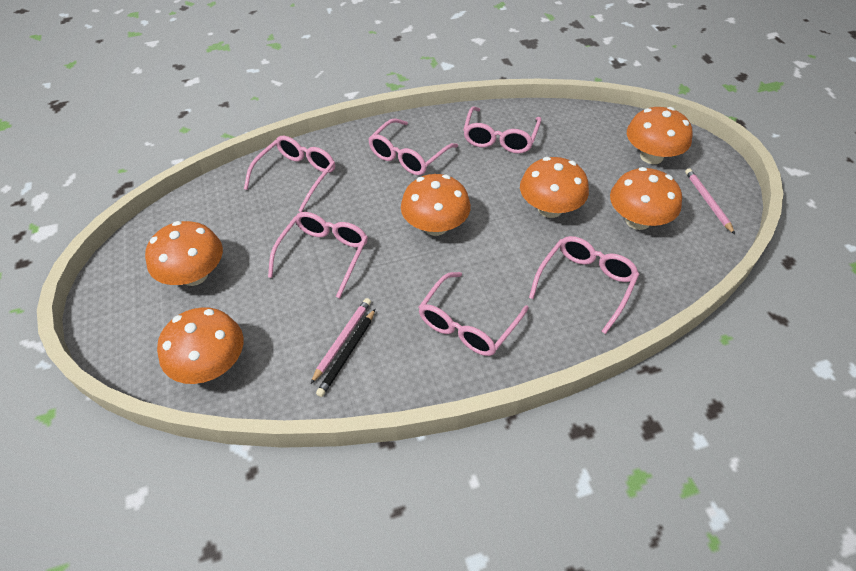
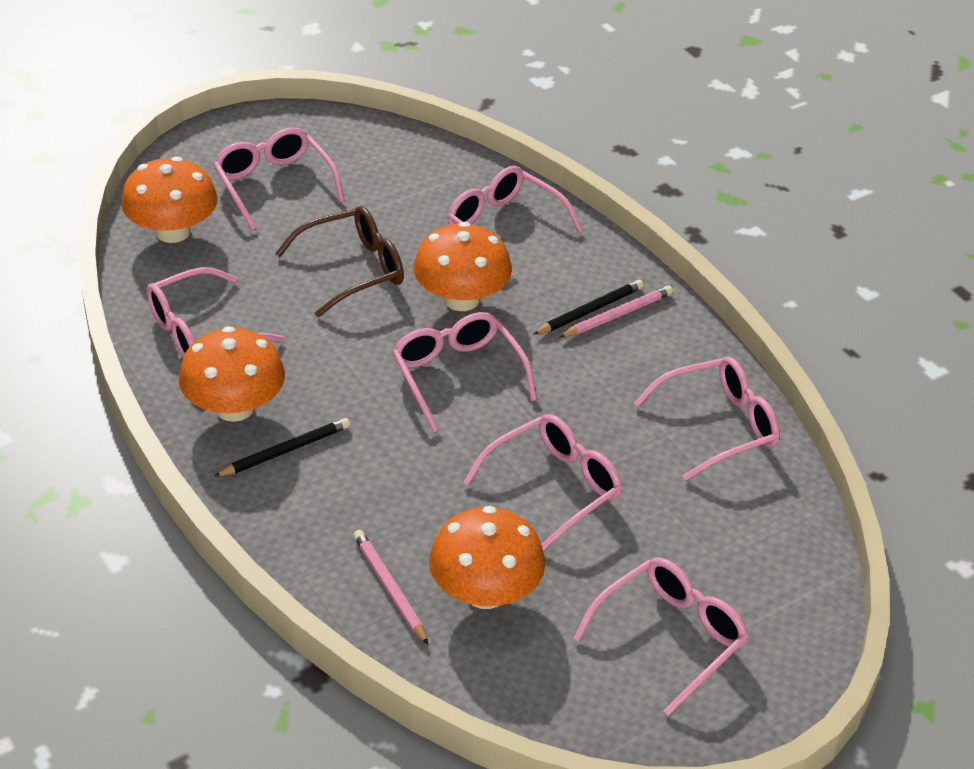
black pencil: 1 -> 2
brown glasses: 0 -> 1
orange mushroom: 6 -> 4
pink glasses: 6 -> 7

